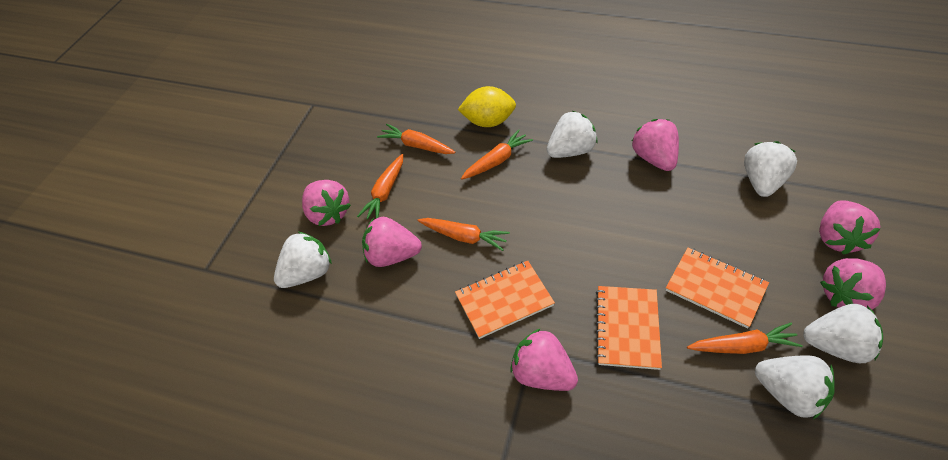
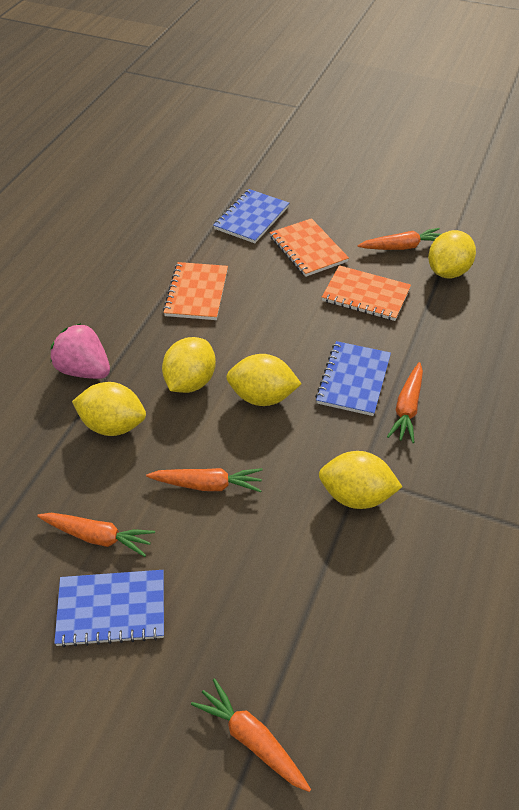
blue notebook: 0 -> 3
pink strawberry: 6 -> 1
white strawberry: 5 -> 0
yellow lemon: 1 -> 5

